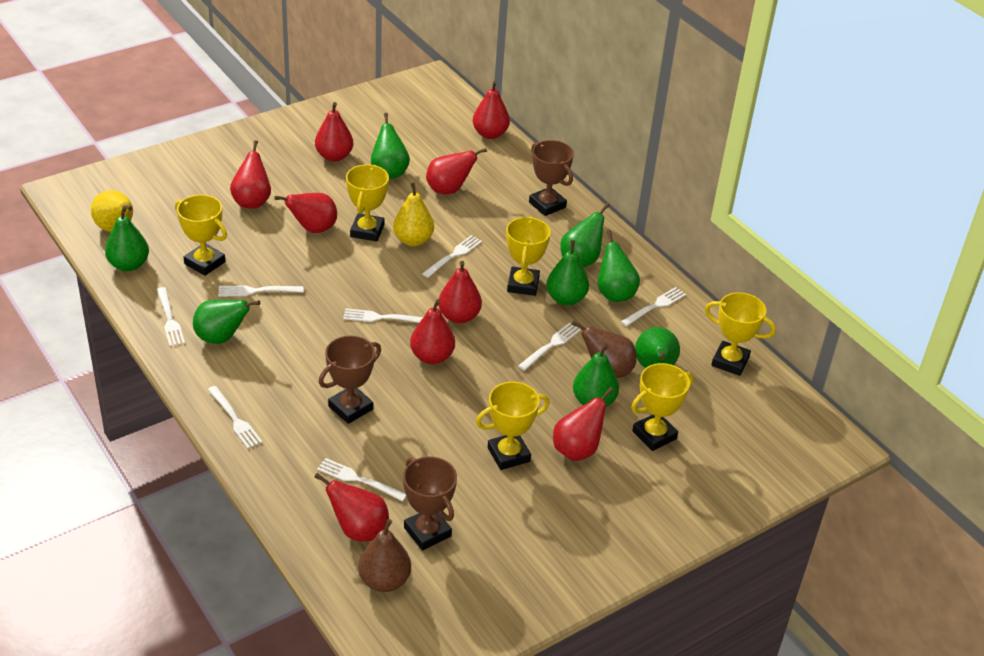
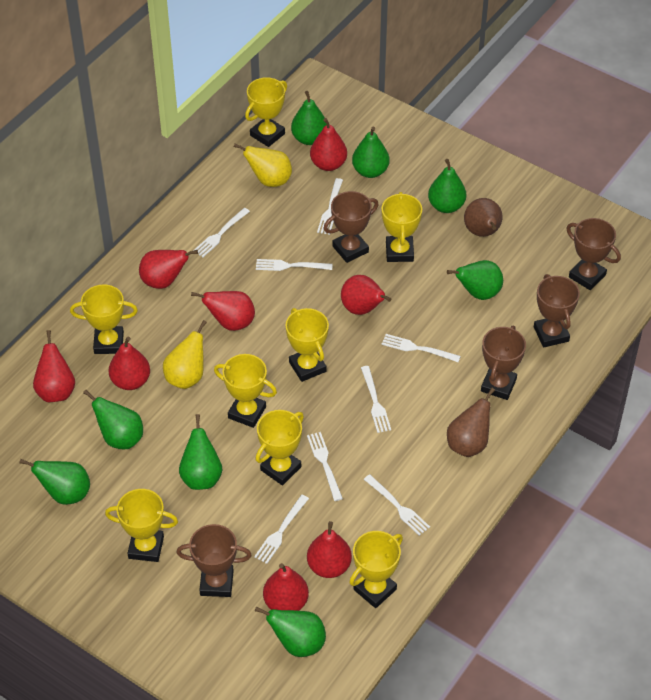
brown trophy: 3 -> 5
red pear: 9 -> 8
yellow trophy: 6 -> 8

